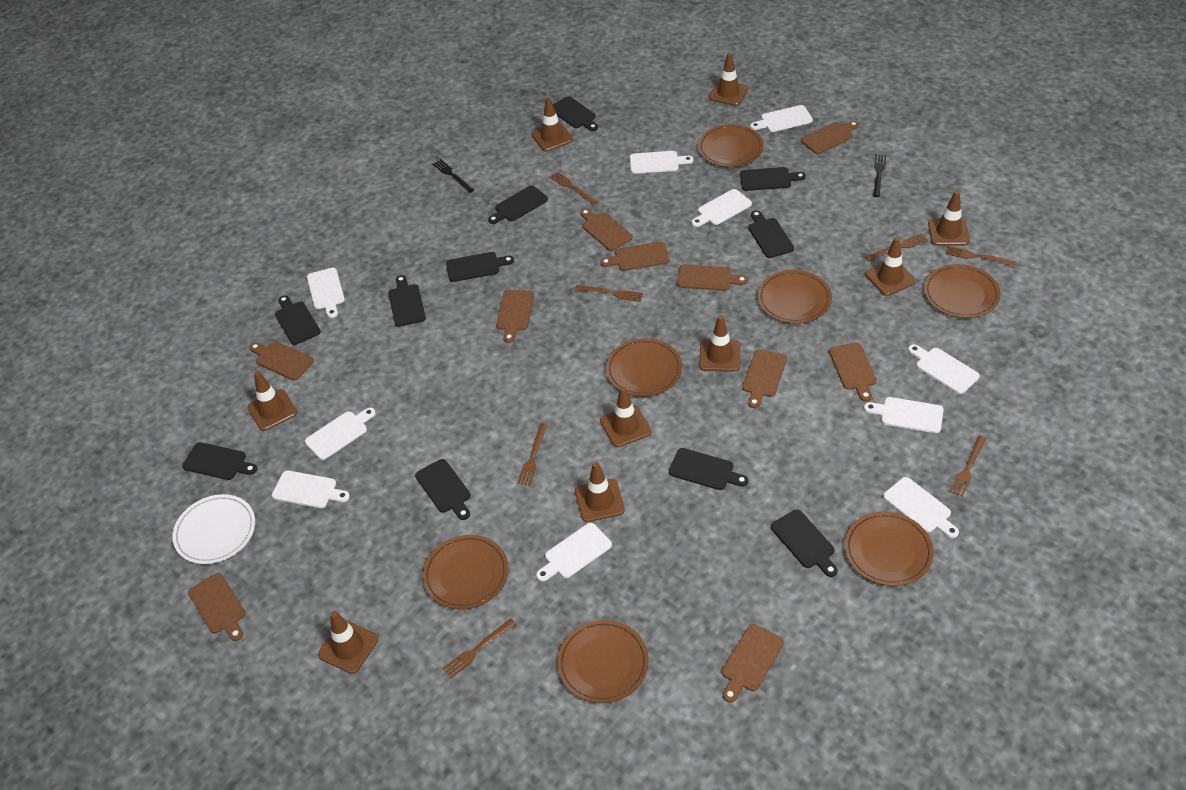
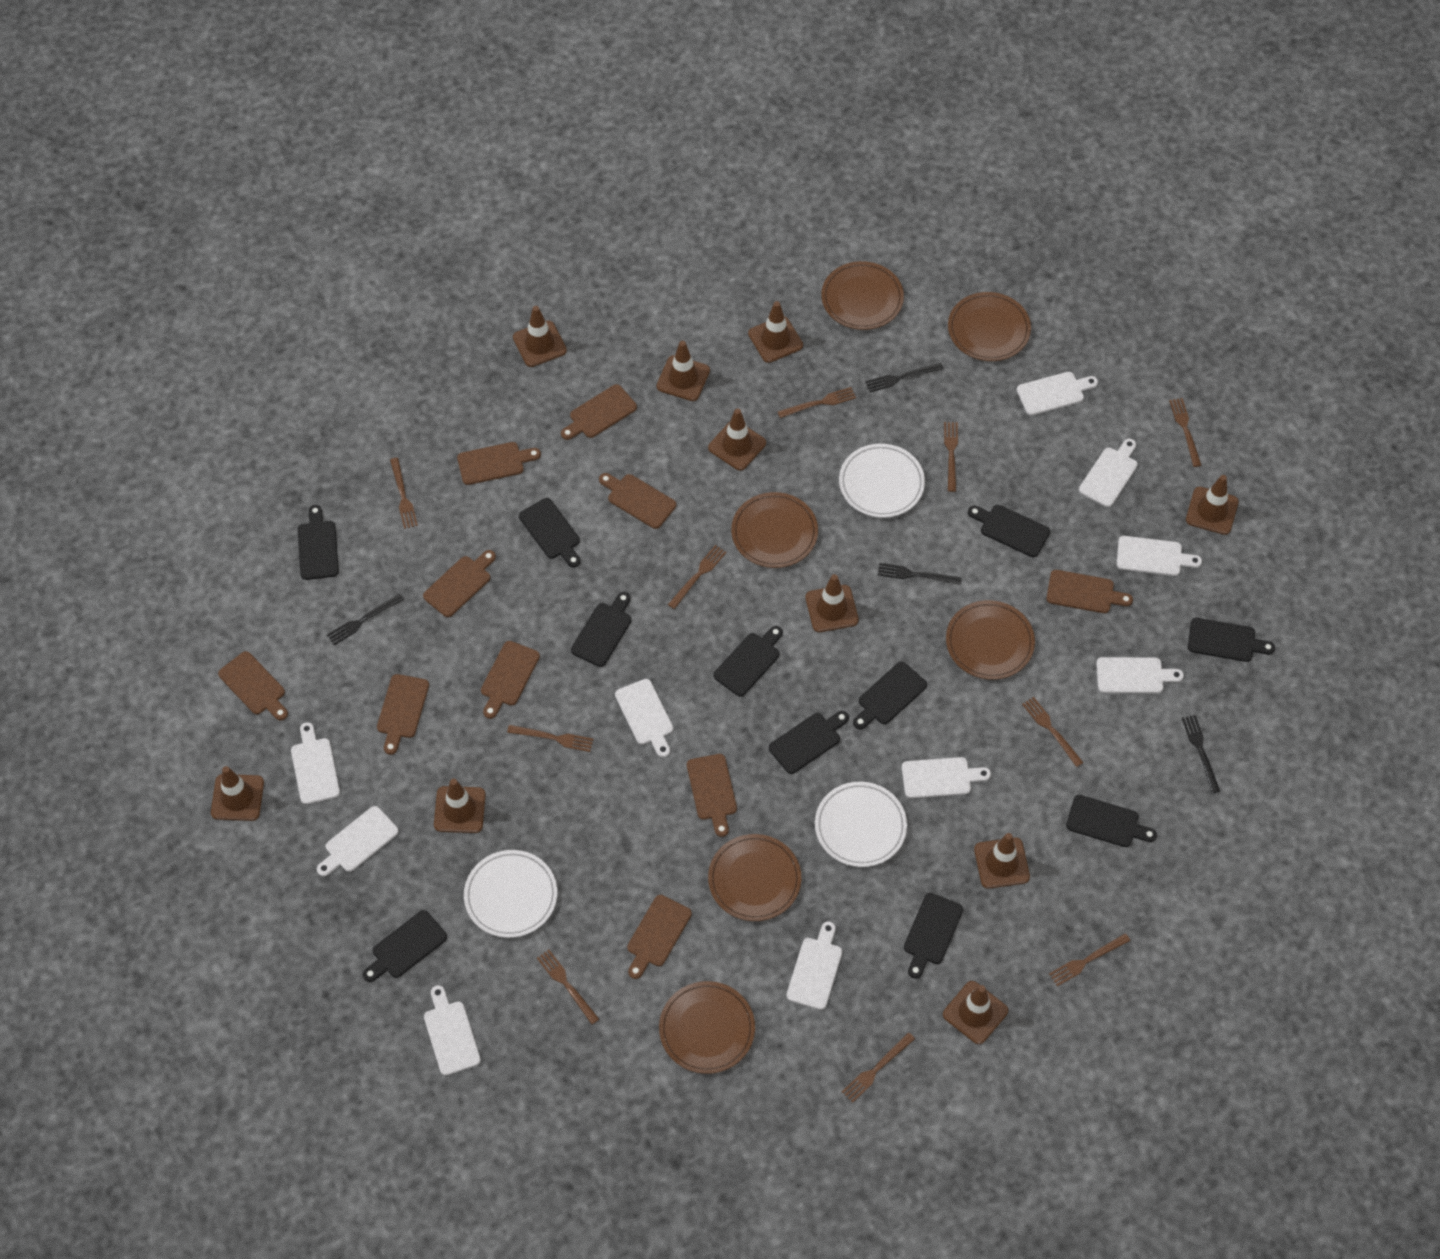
black fork: 2 -> 4
brown fork: 7 -> 10
brown plate: 7 -> 6
brown traffic cone: 9 -> 10
white plate: 1 -> 3

